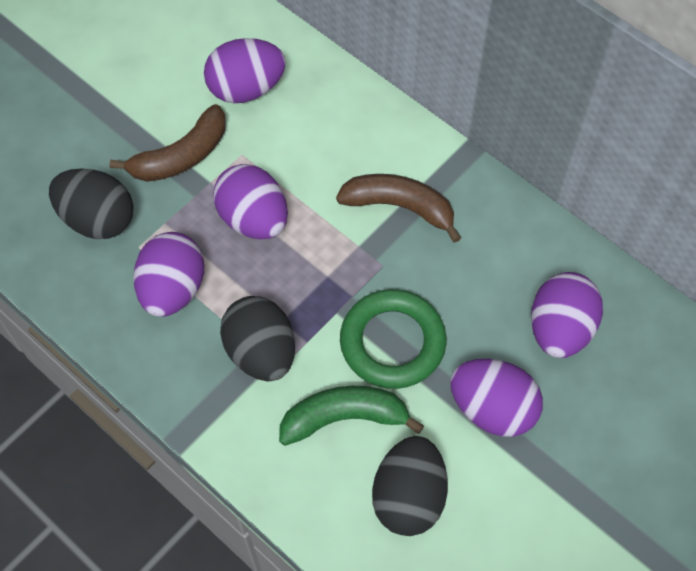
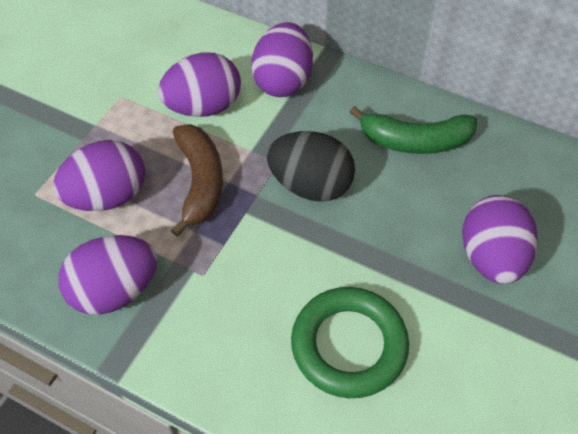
black egg: 3 -> 1
brown banana: 2 -> 1

